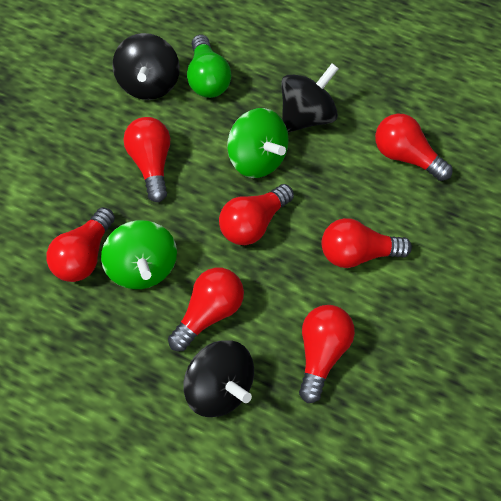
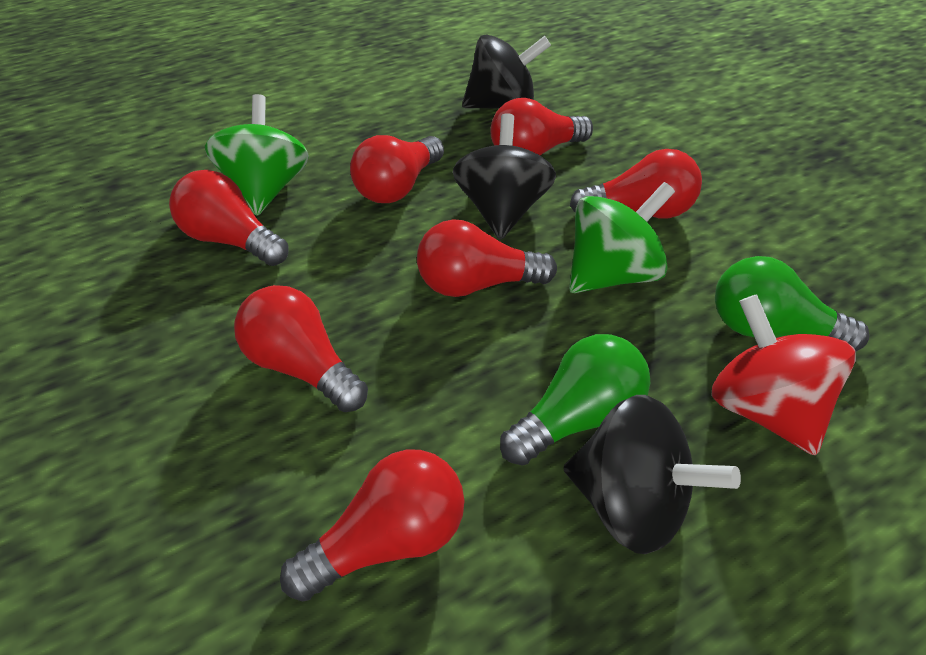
green light bulb: 1 -> 2
red spinning top: 0 -> 1

